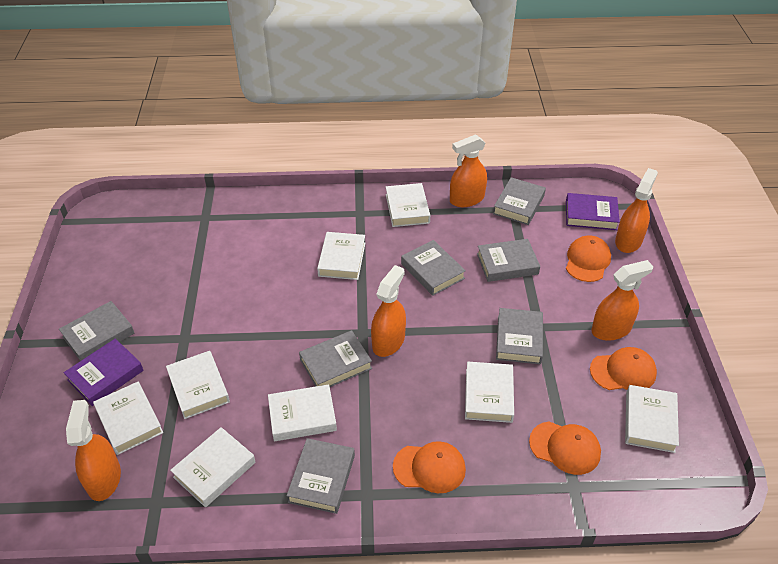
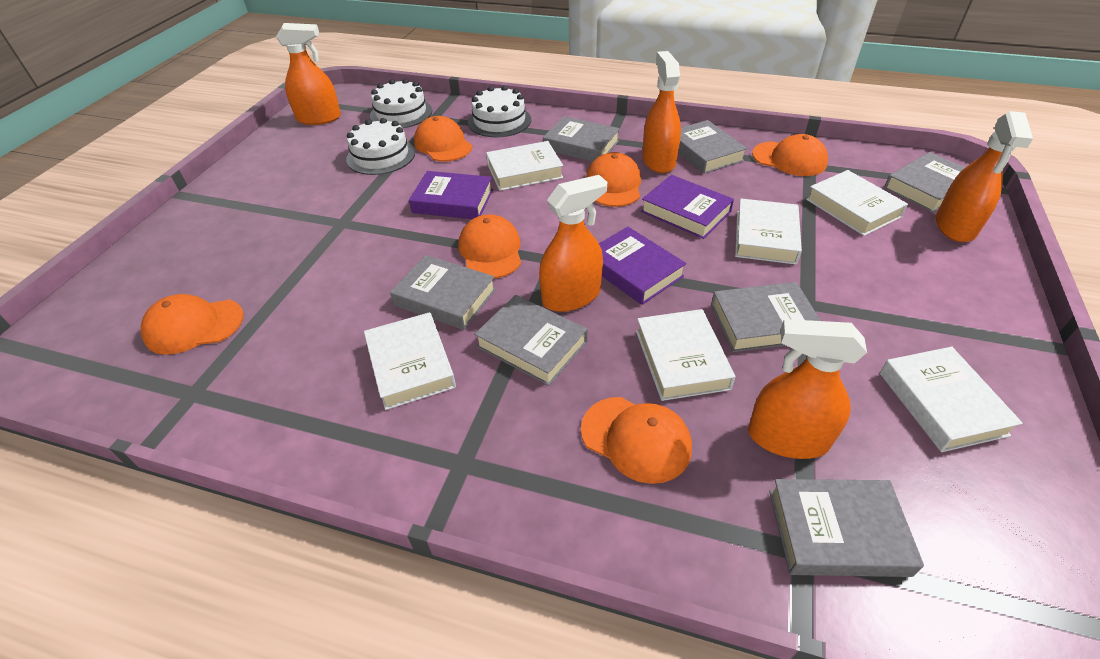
orange cap: 4 -> 6
purple book: 2 -> 3
white book: 8 -> 6
white cake: 0 -> 3

